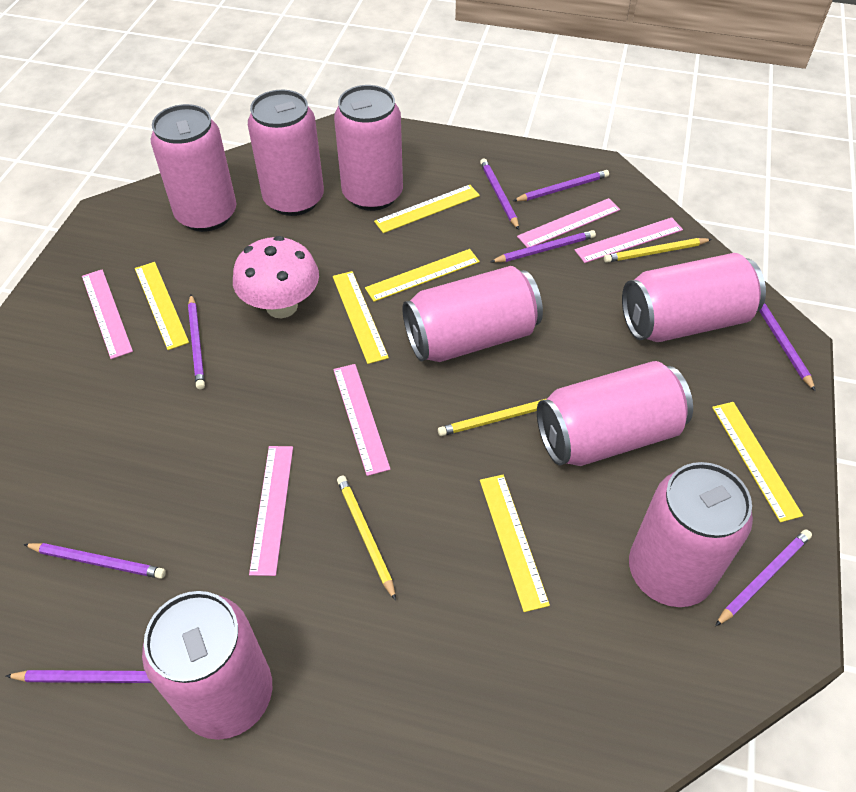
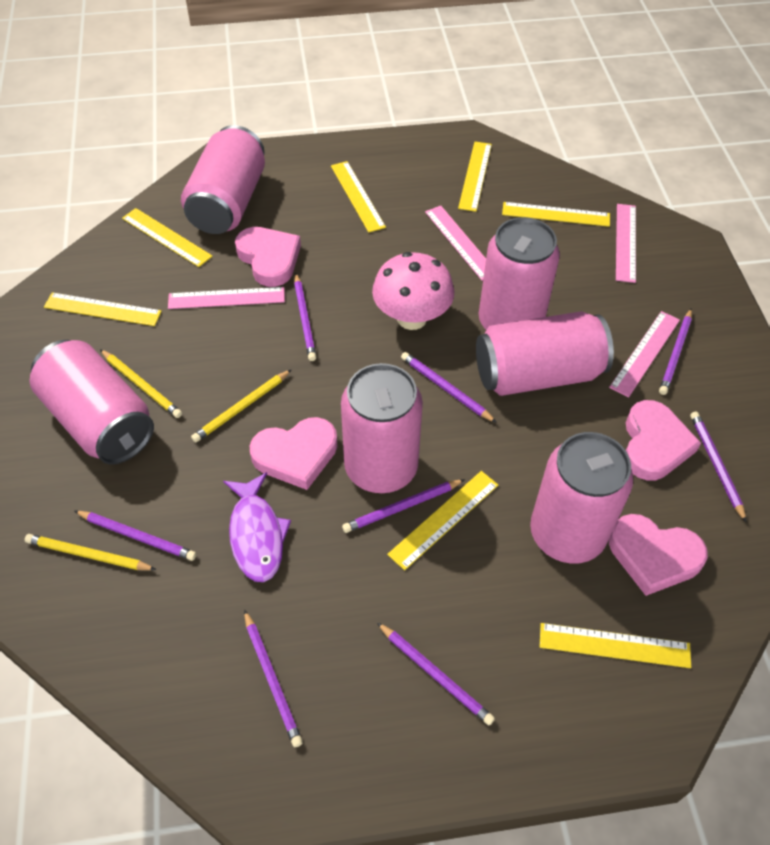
pink can: 8 -> 6
pink heart: 0 -> 4
pink ruler: 5 -> 4
purple fish: 0 -> 1
yellow ruler: 6 -> 7

